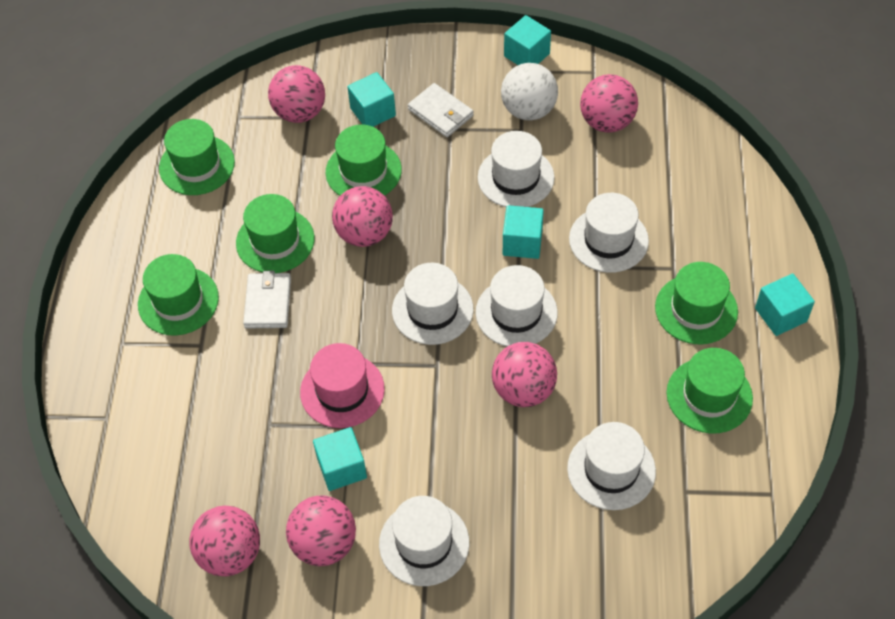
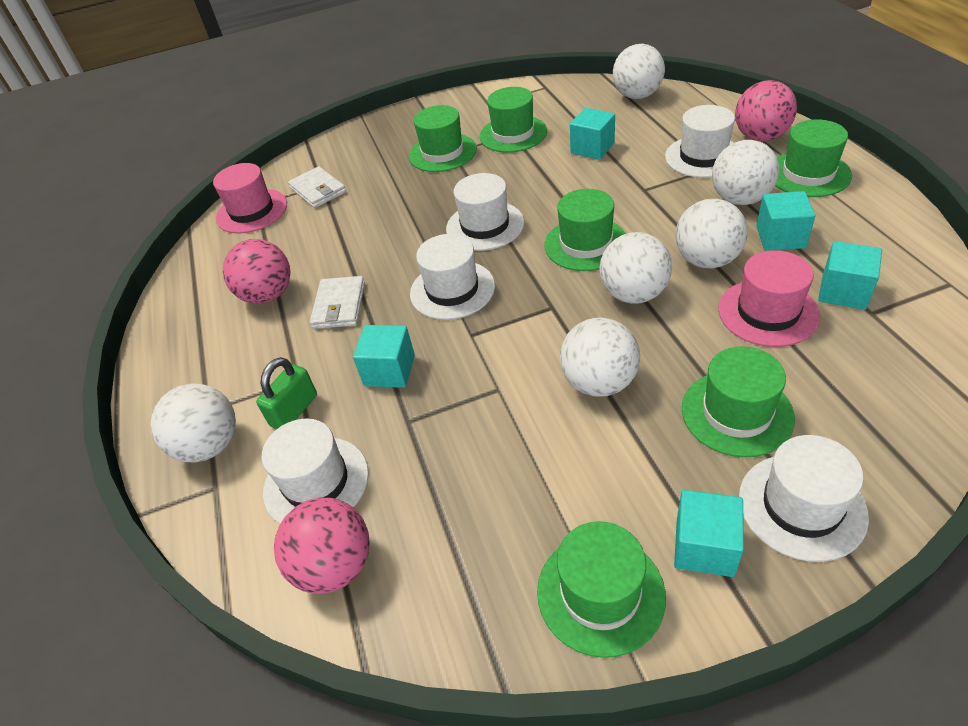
green padlock: 0 -> 1
pink ball: 6 -> 3
pink hat: 1 -> 2
white ball: 1 -> 6
white hat: 6 -> 5

